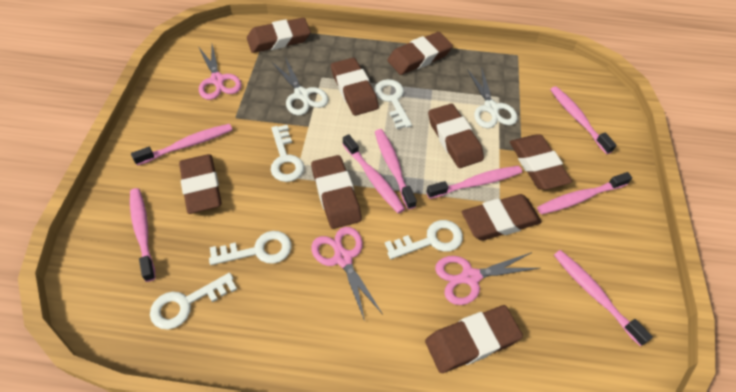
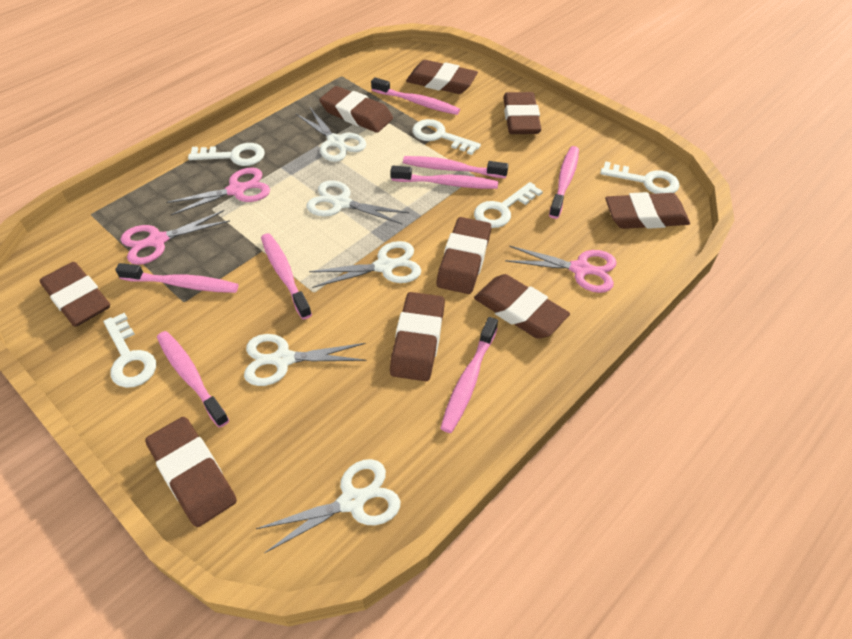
white scissors: 2 -> 5

